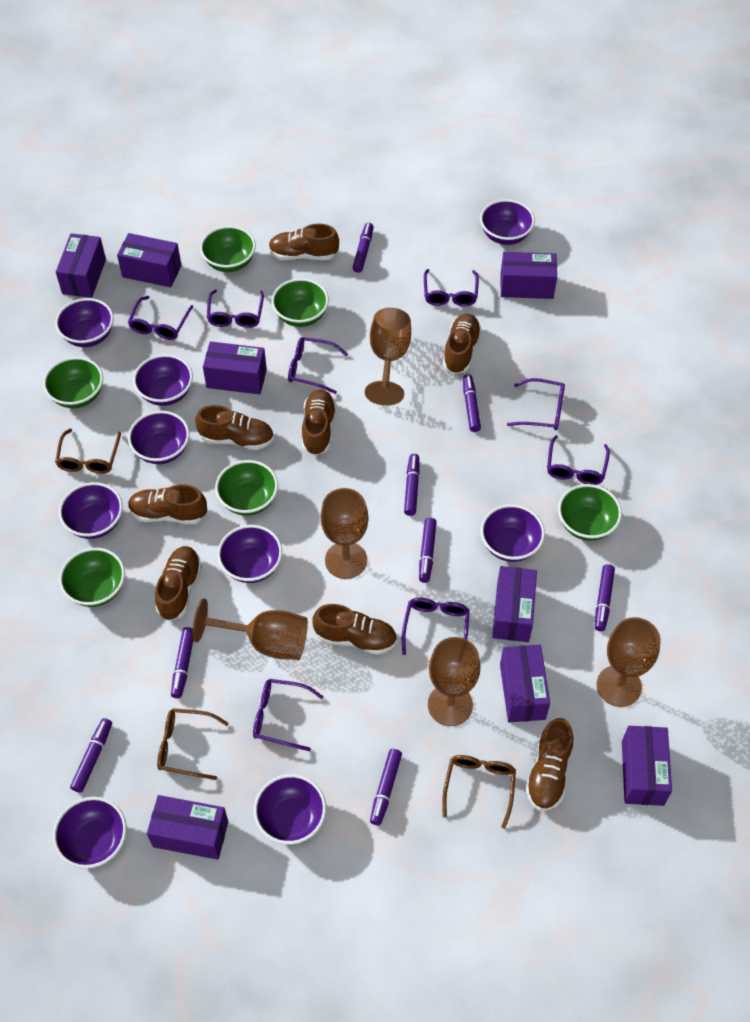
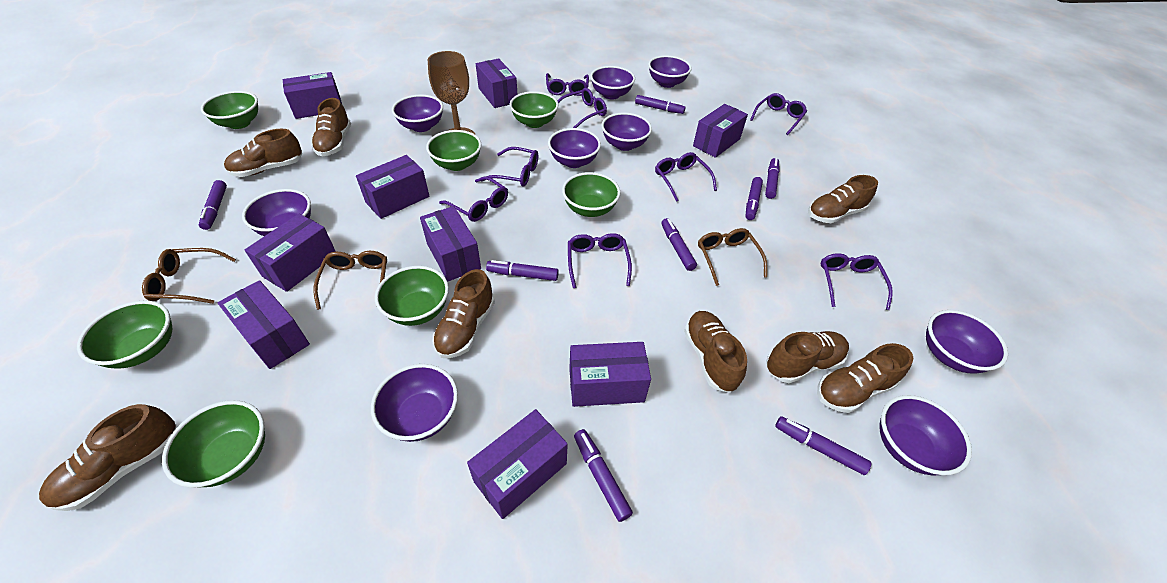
brown goblet: 5 -> 1
green bowl: 6 -> 7
purple box: 8 -> 9

